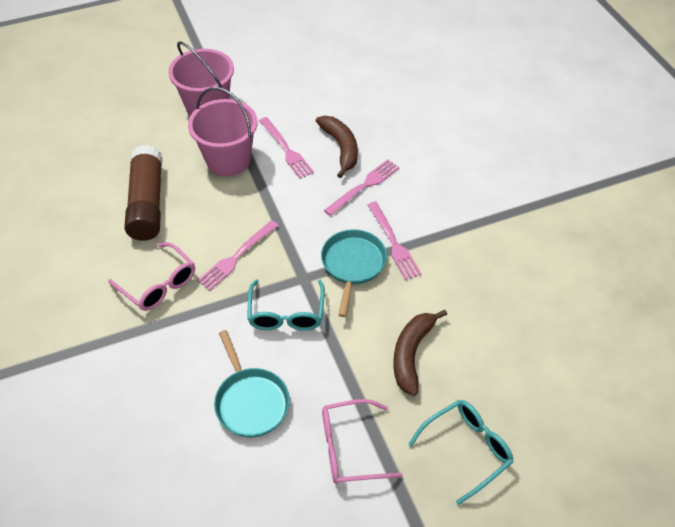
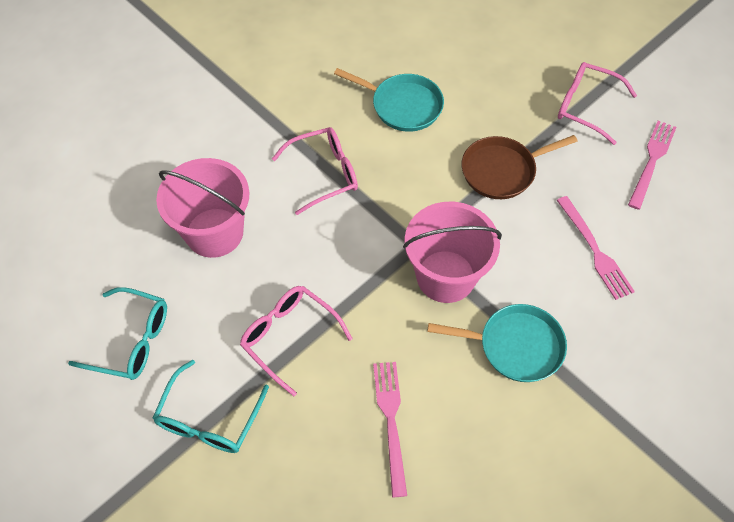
brown banana: 2 -> 0
brown glue stick: 1 -> 0
brown pan: 0 -> 1
pink fork: 4 -> 3
pink glasses: 2 -> 3

